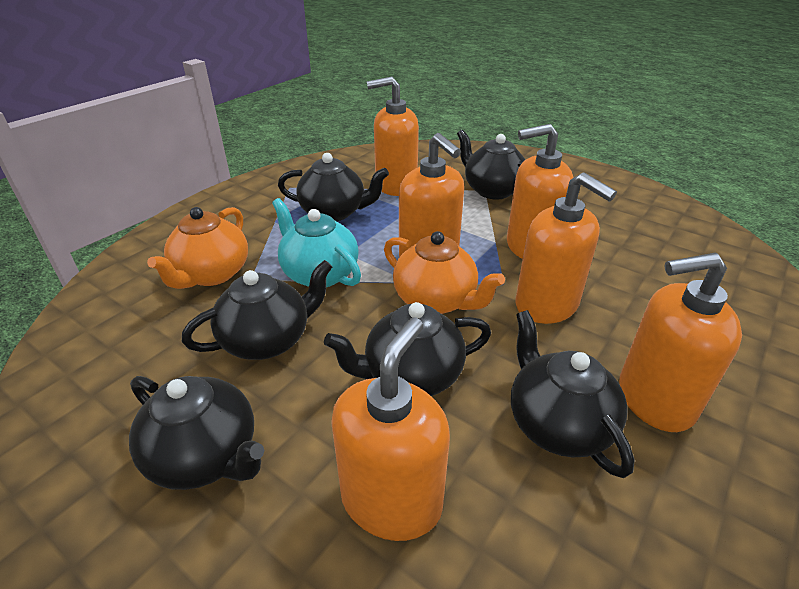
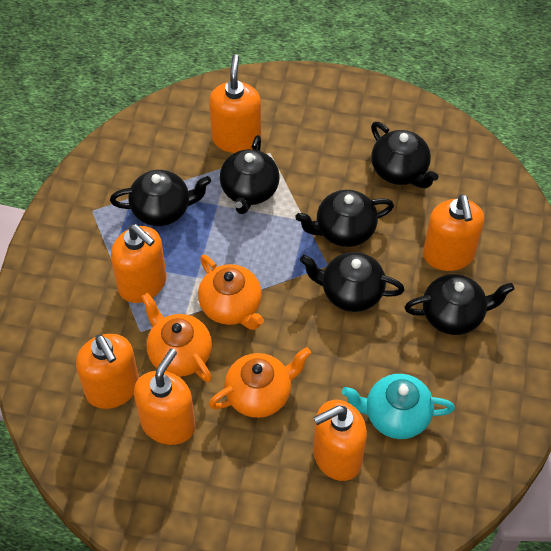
orange teapot: 2 -> 3

